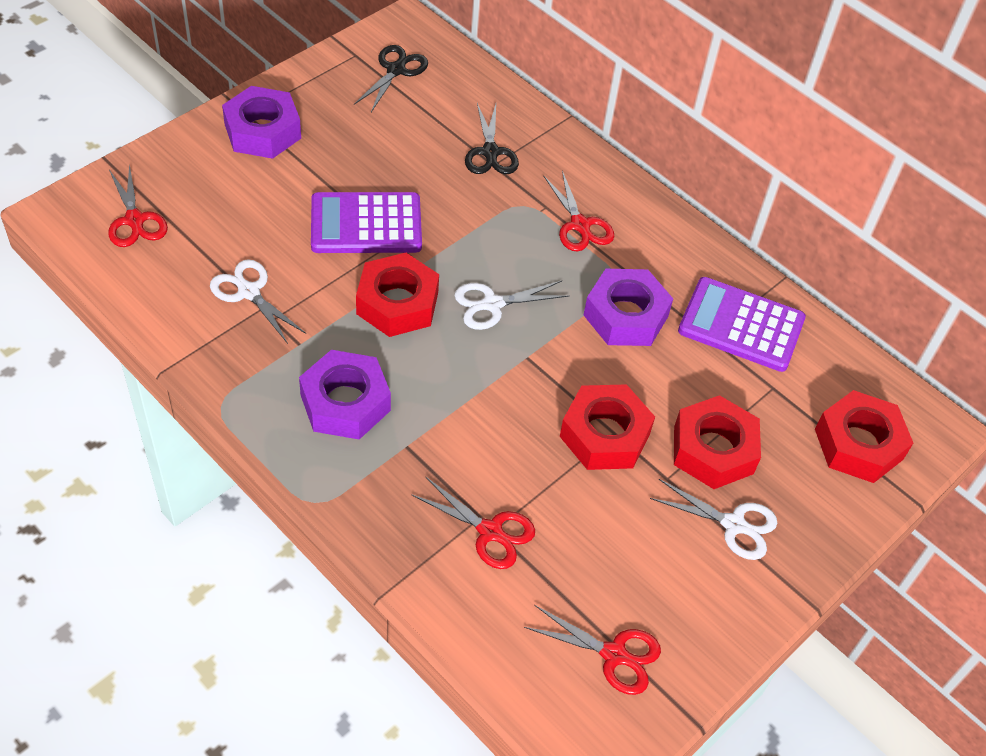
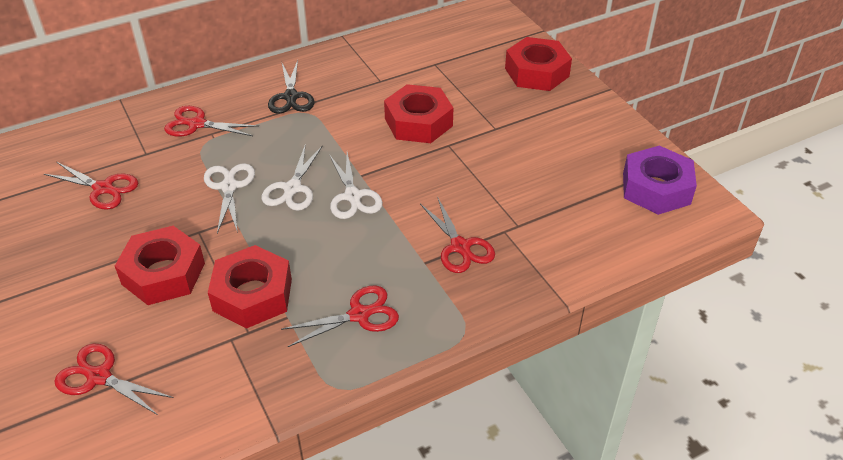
black scissors: 2 -> 1
purple calculator: 2 -> 0
purple nut: 3 -> 1
red scissors: 4 -> 5

